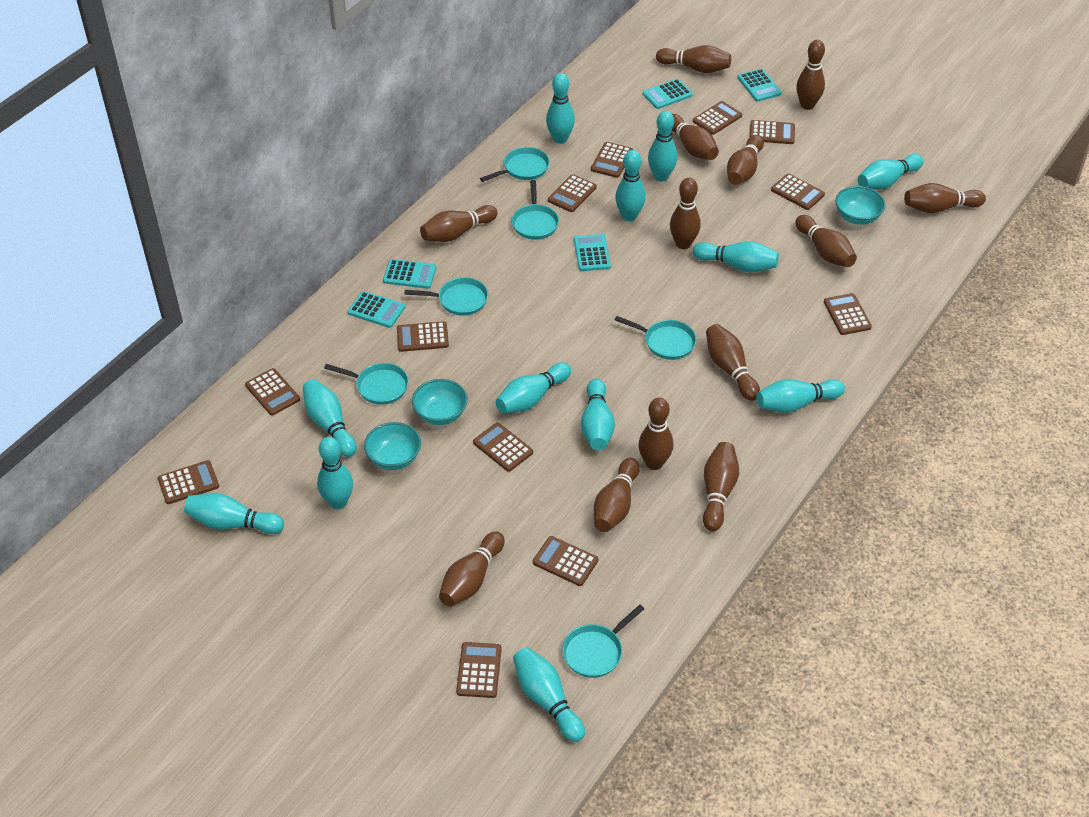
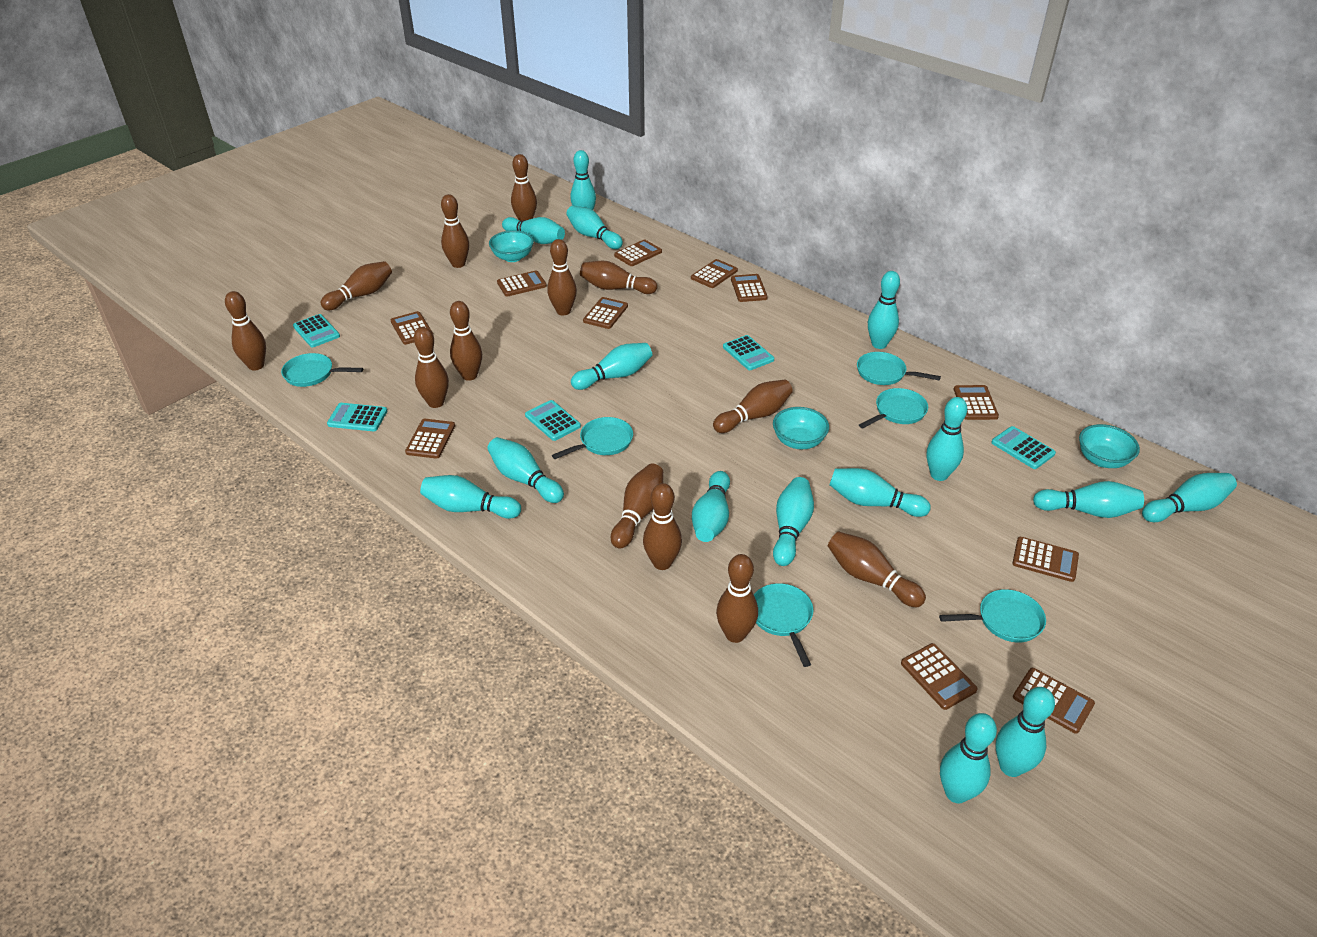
brown calculator: 12 -> 11
turquoise bowling pin: 12 -> 15

